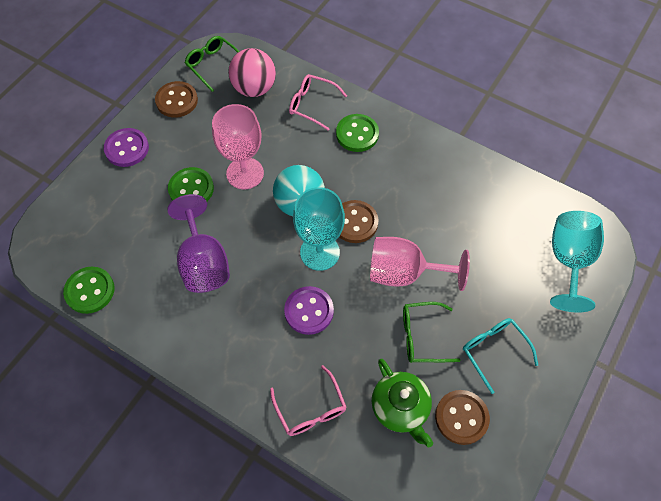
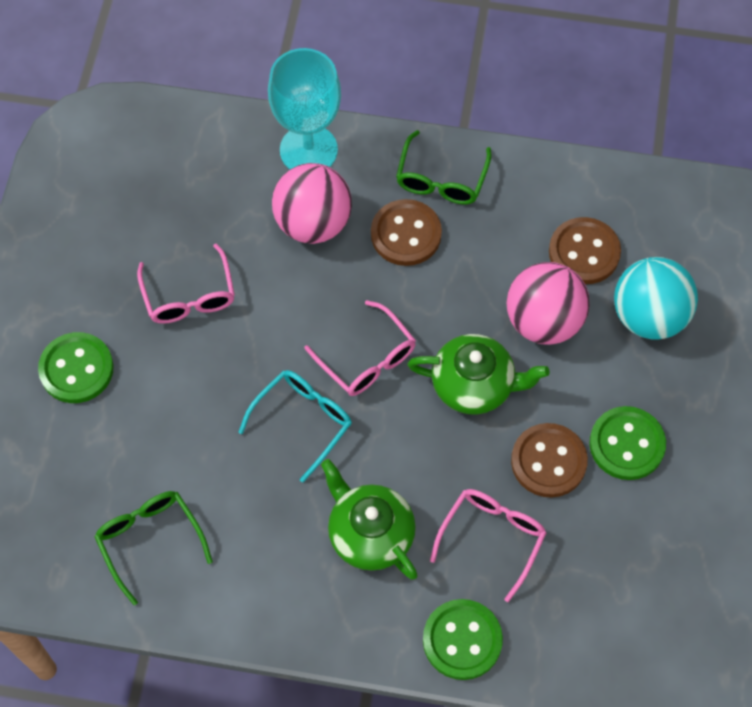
green teapot: 1 -> 2
pink ball: 1 -> 2
pink glasses: 2 -> 3
pink goblet: 2 -> 0
purple button: 2 -> 0
purple goblet: 1 -> 0
turquoise goblet: 2 -> 1

